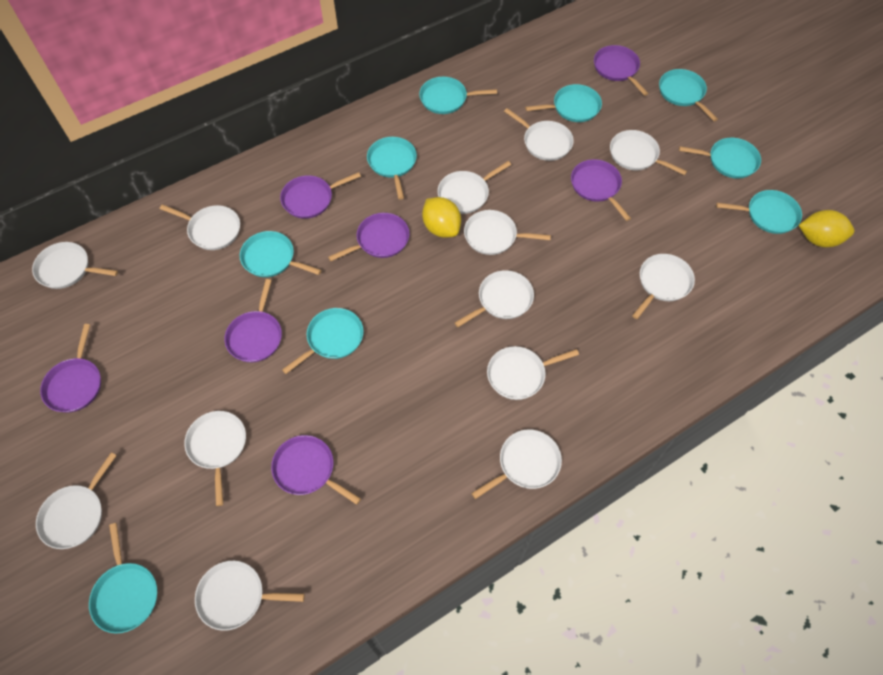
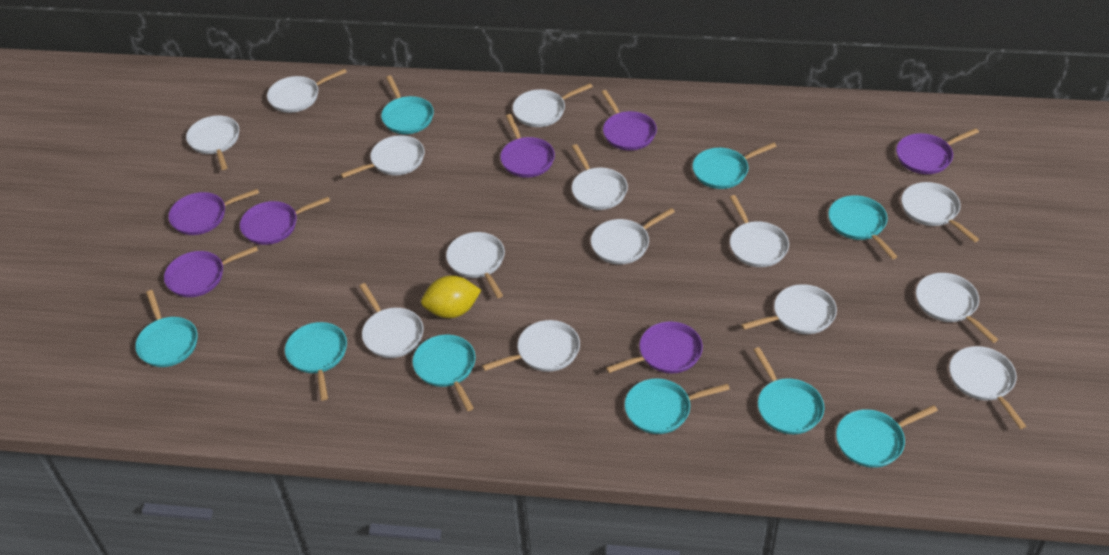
white pan: 13 -> 14
yellow lemon: 2 -> 1

